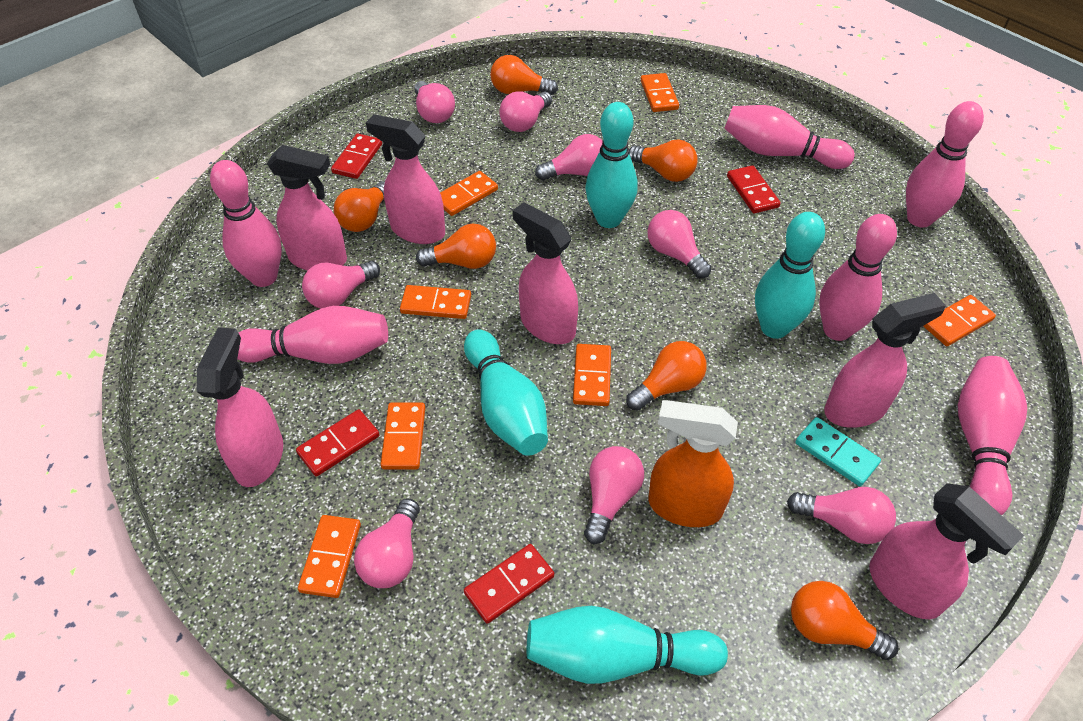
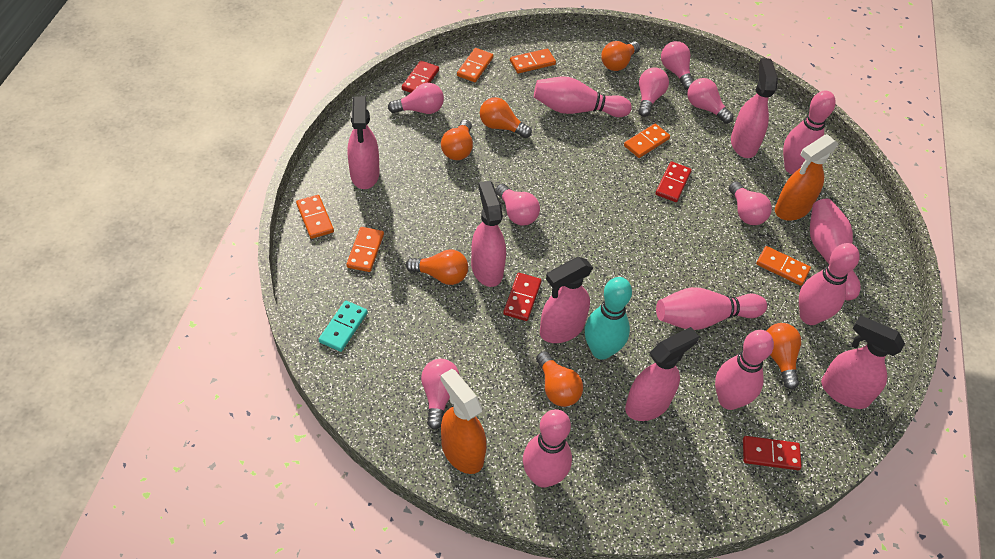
orange domino: 7 -> 6
orange spray bottle: 1 -> 2
pink bowling pin: 6 -> 7
pink light bulb: 8 -> 7
turquoise bowling pin: 4 -> 1

